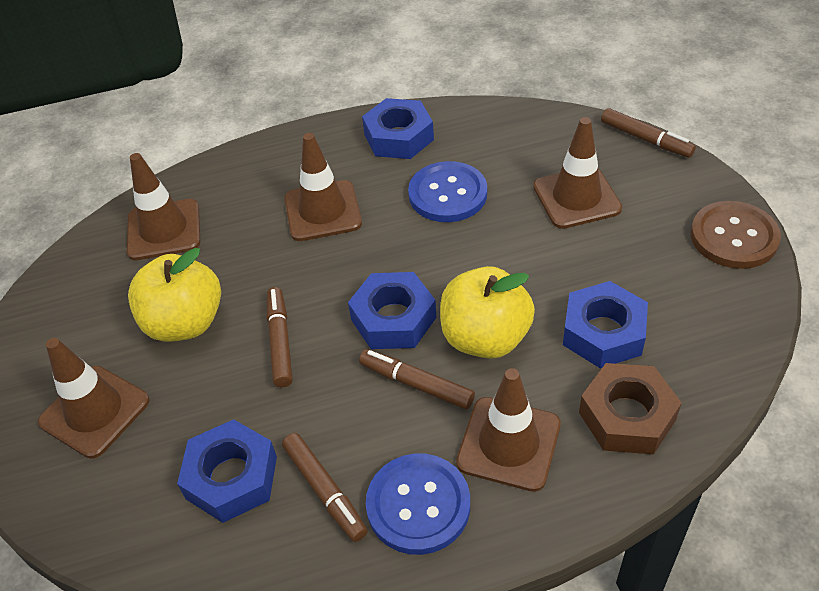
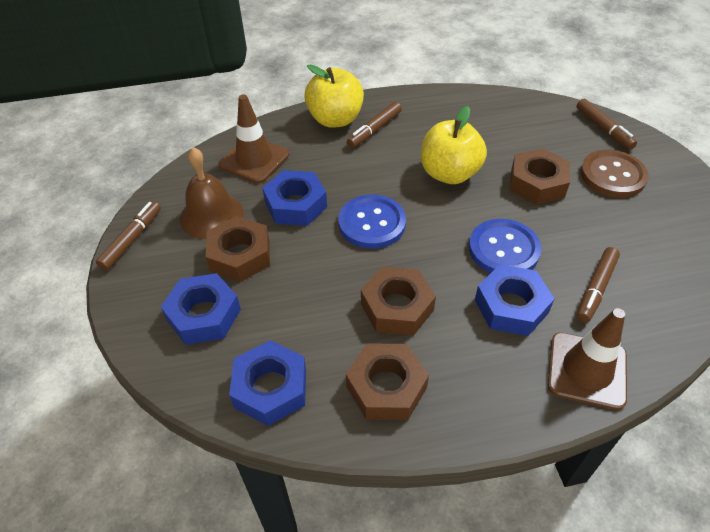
brown bell: 0 -> 1
brown nut: 1 -> 4
brown traffic cone: 5 -> 2

